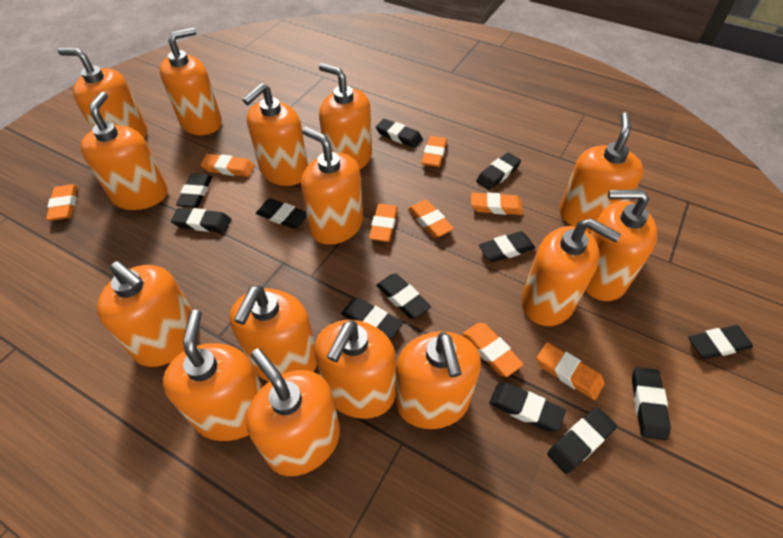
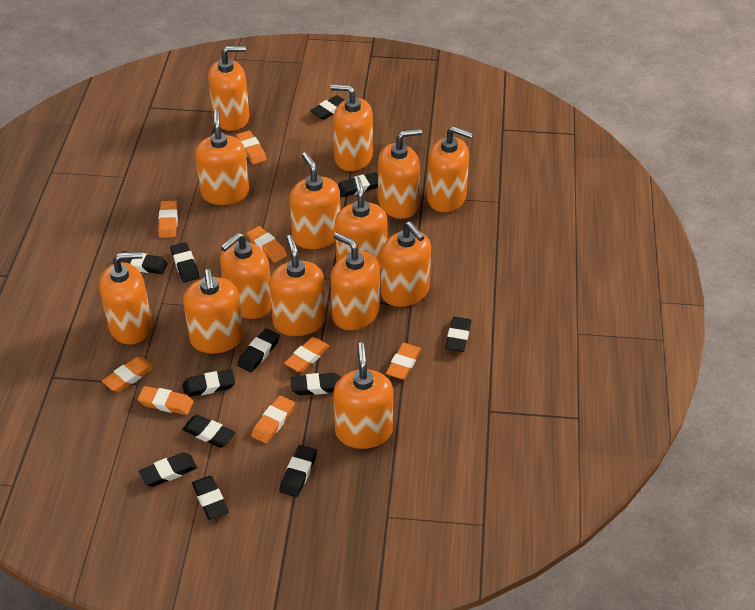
orange soap dispenser: 15 -> 14

